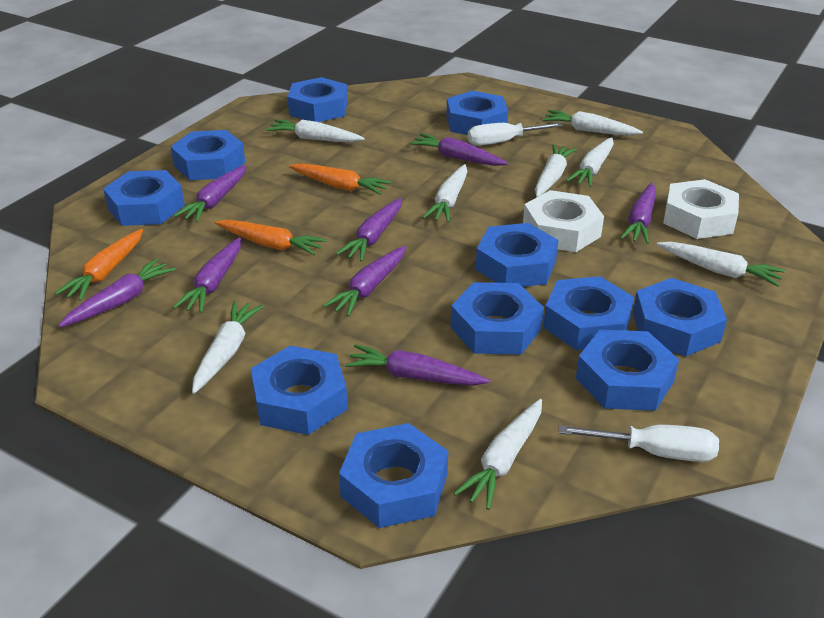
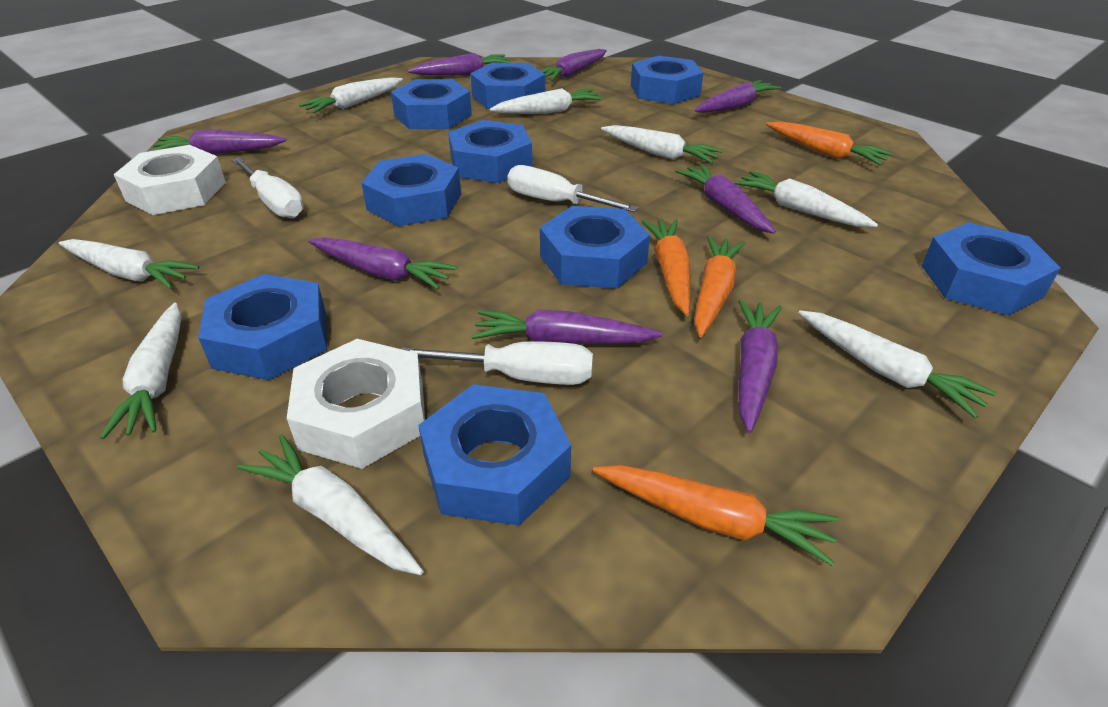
blue nut: 11 -> 9
orange carrot: 3 -> 4
white screwdriver: 2 -> 3

